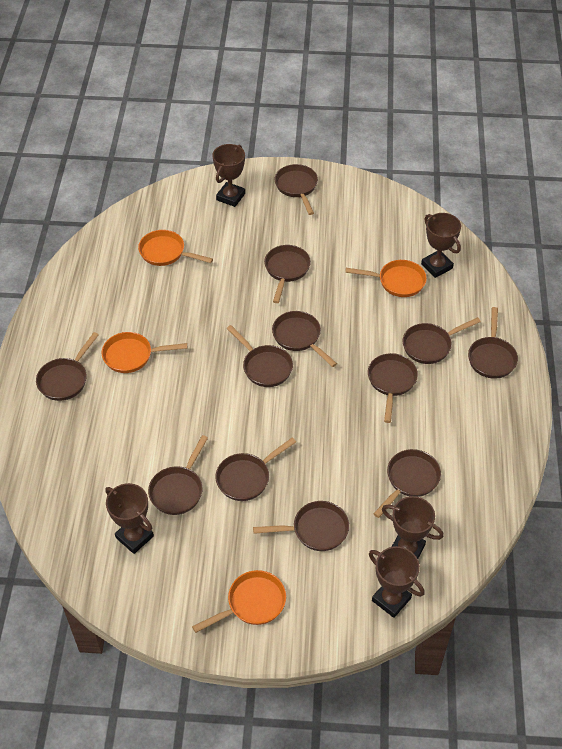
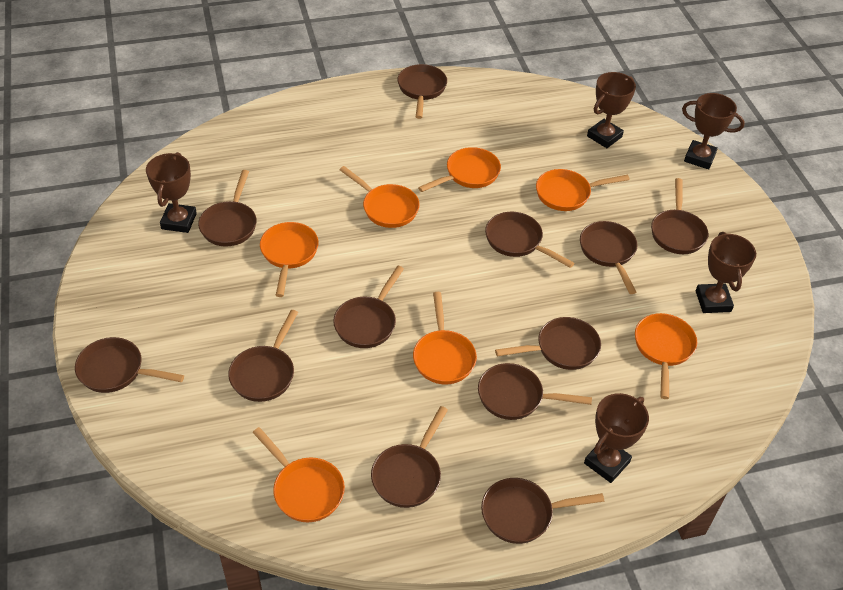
orange pan: 4 -> 7

